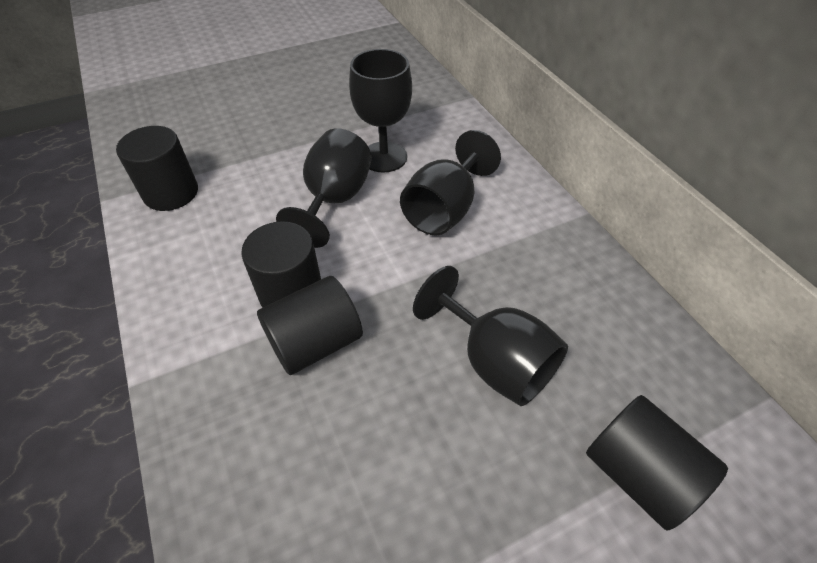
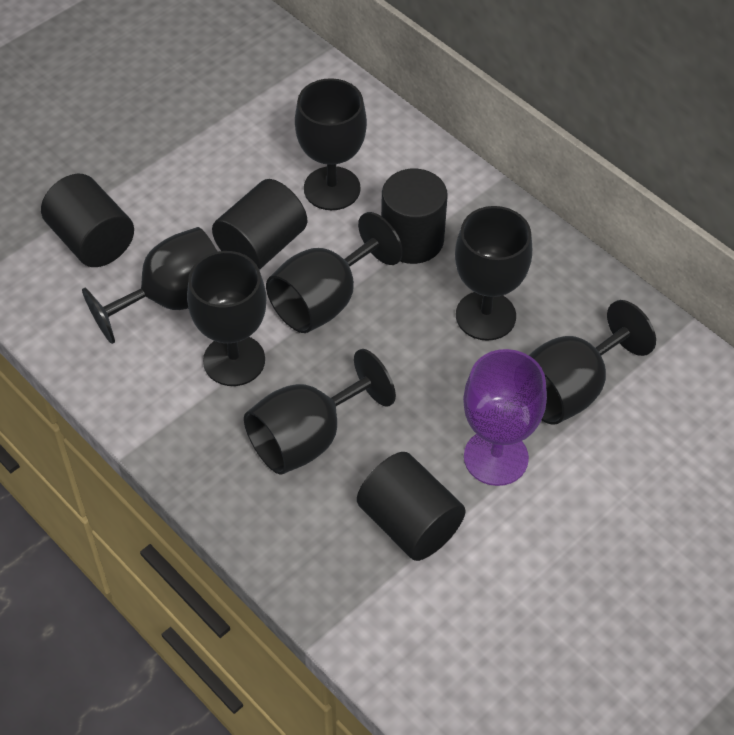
black goblet: 4 -> 7
purple goblet: 0 -> 1

